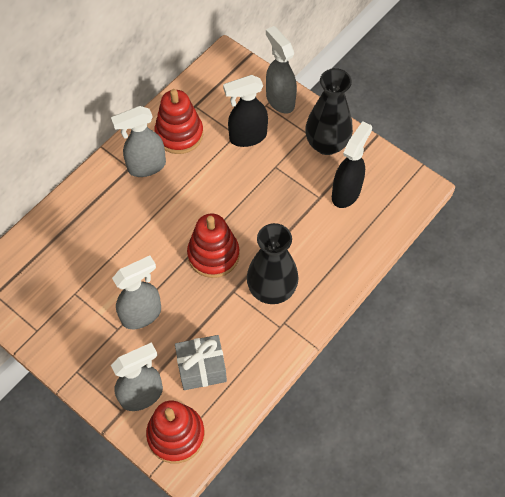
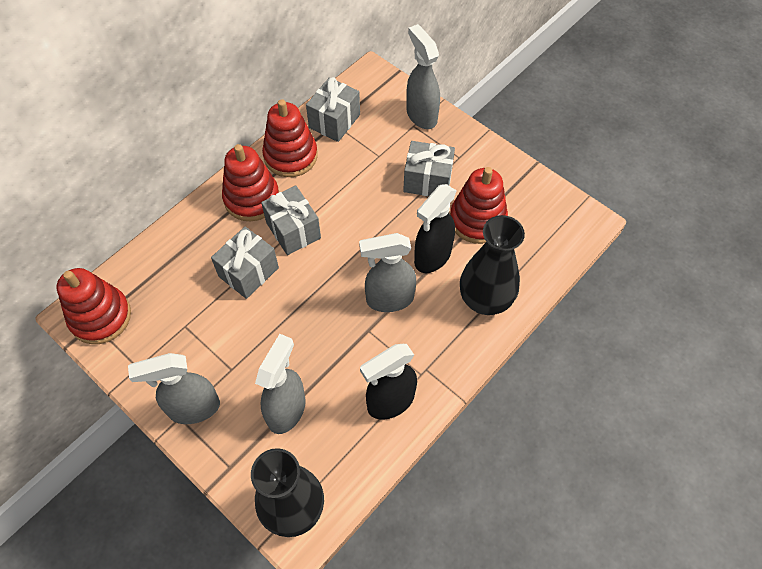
grey gift: 1 -> 4
red stacking toy: 3 -> 4

